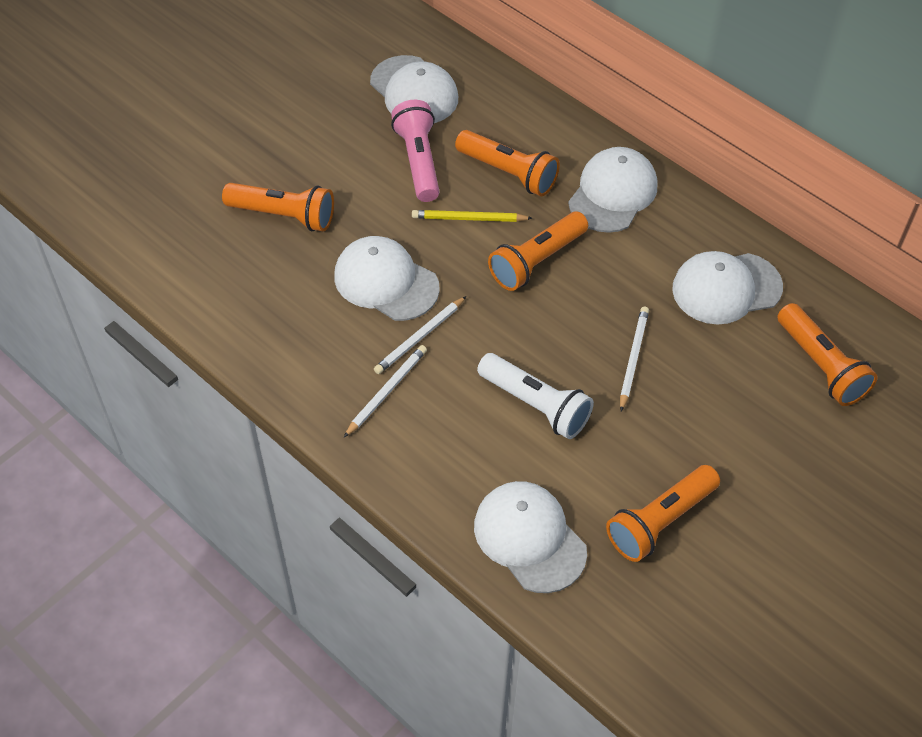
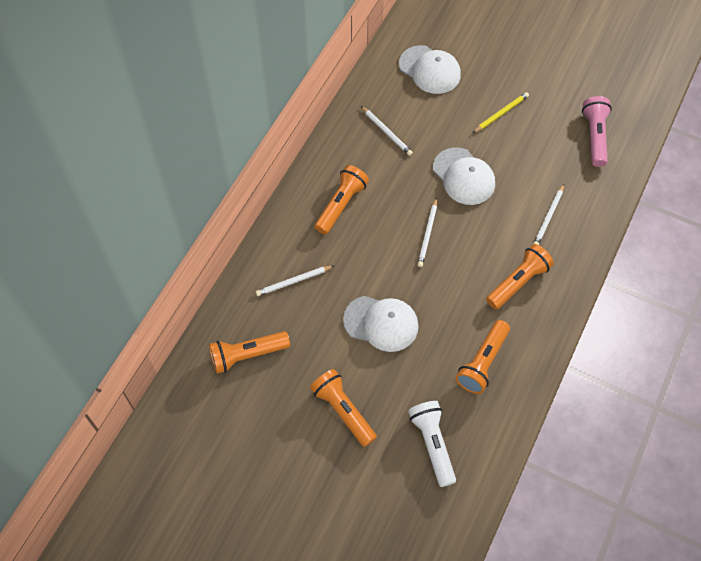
white cap: 5 -> 3
white pencil: 3 -> 4

